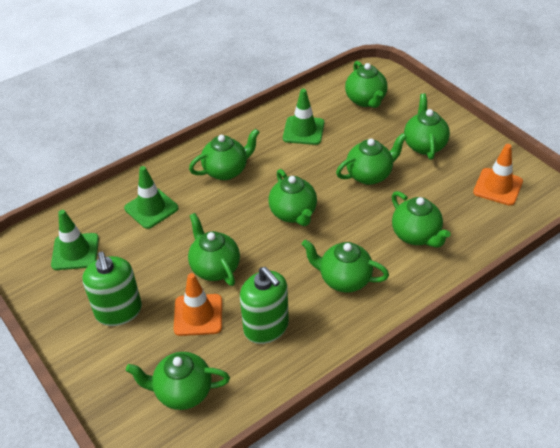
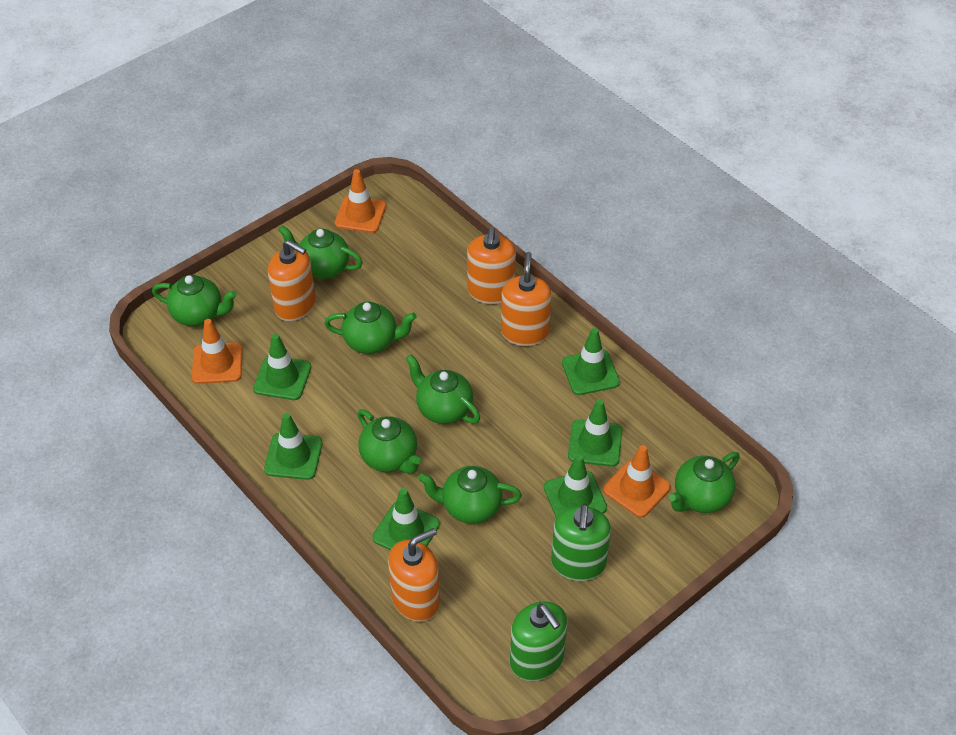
green teapot: 9 -> 7
green traffic cone: 3 -> 6
orange soap dispenser: 0 -> 4
orange traffic cone: 2 -> 3

